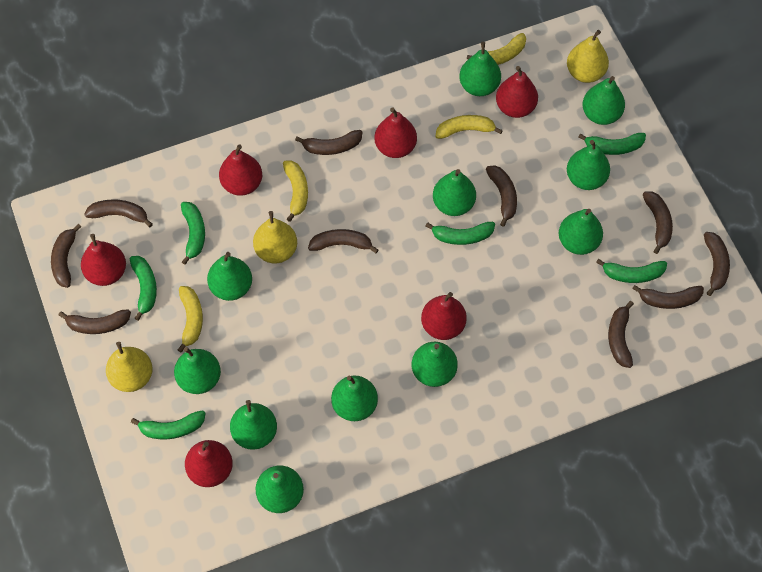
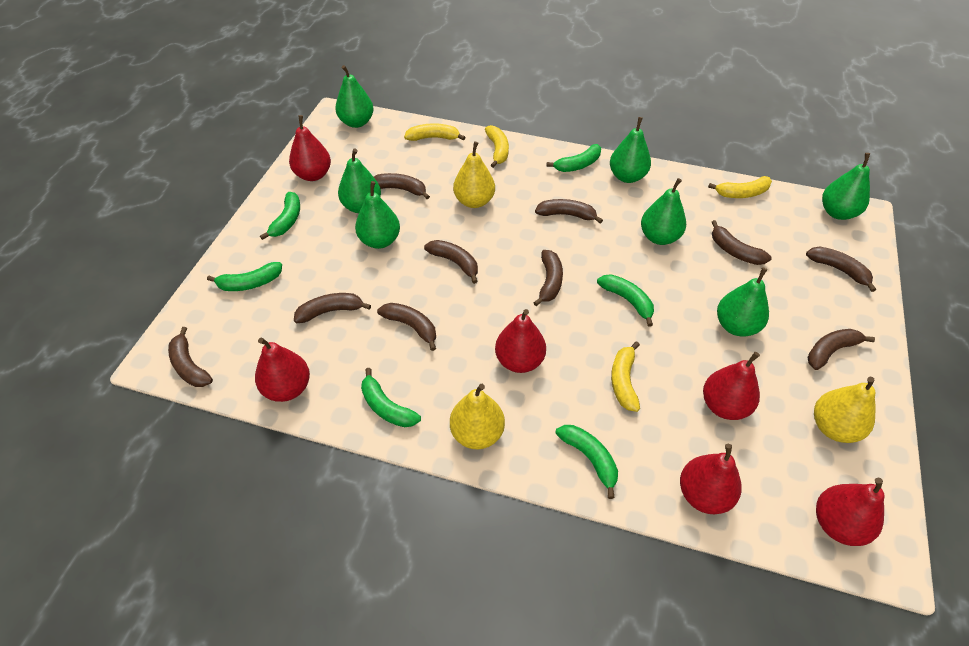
green pear: 11 -> 7

